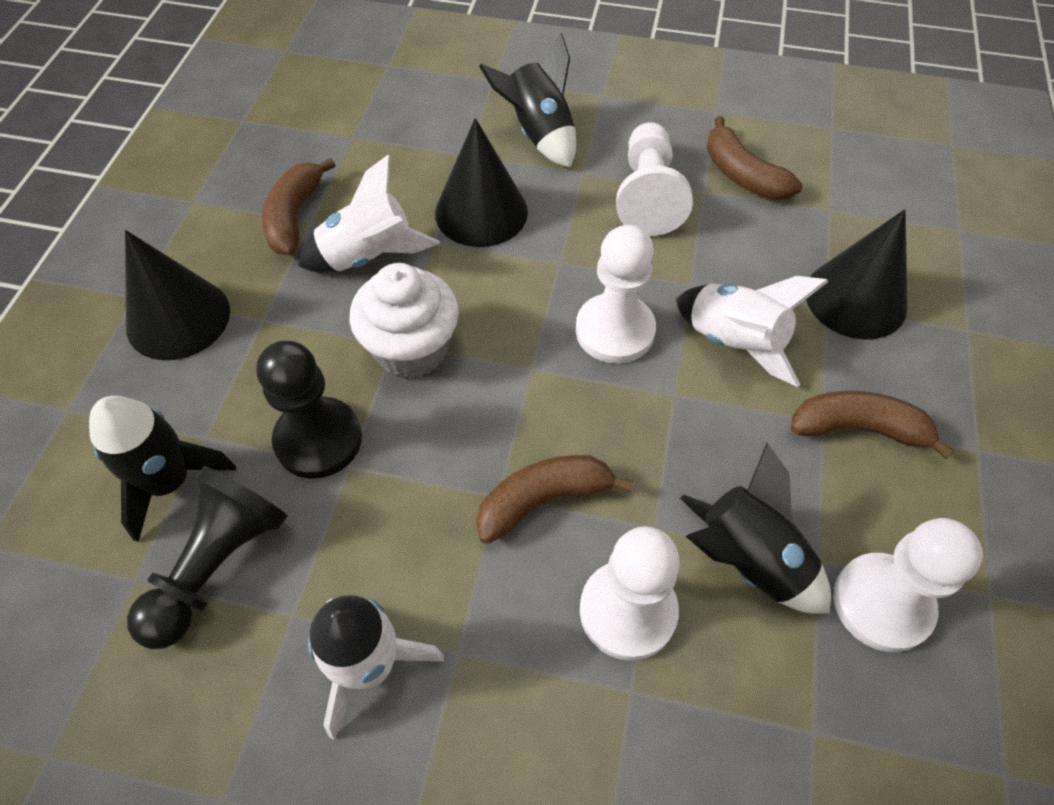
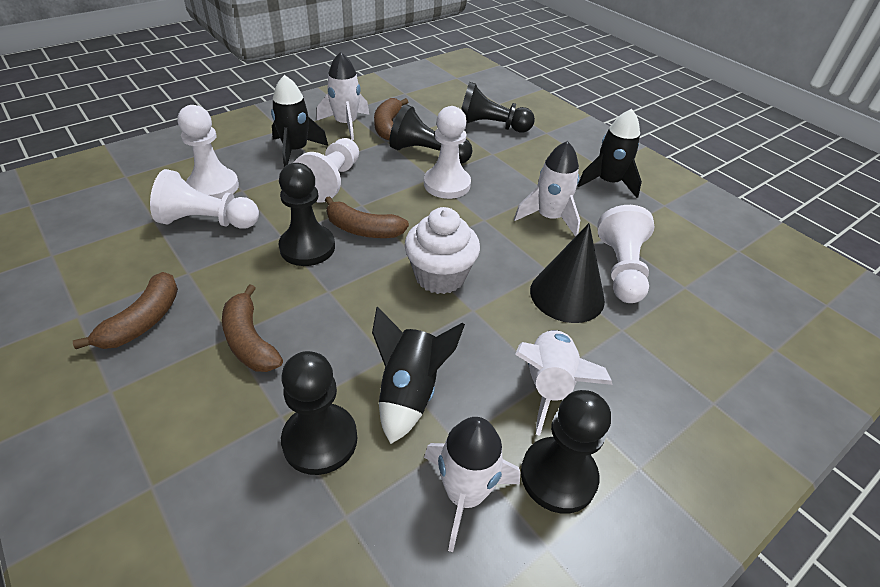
black cone: 3 -> 1
black pawn: 2 -> 5
white pawn: 4 -> 5
white rocket: 3 -> 4

